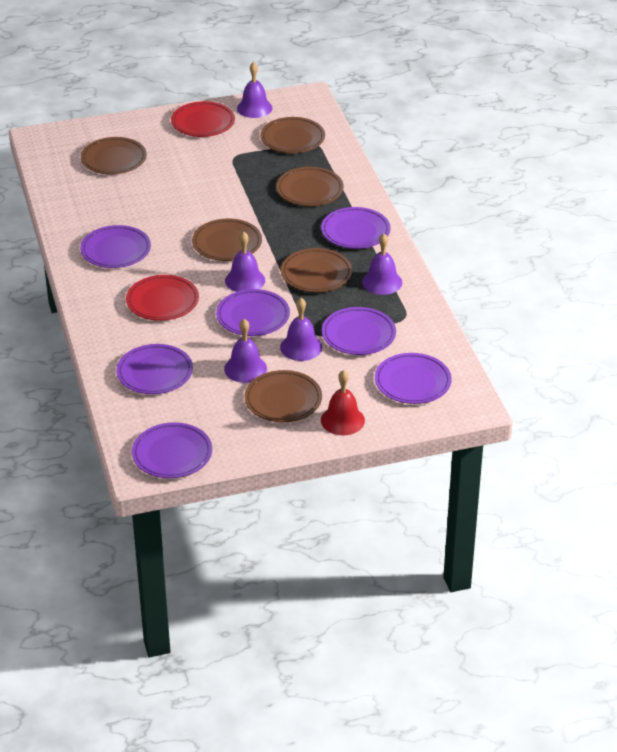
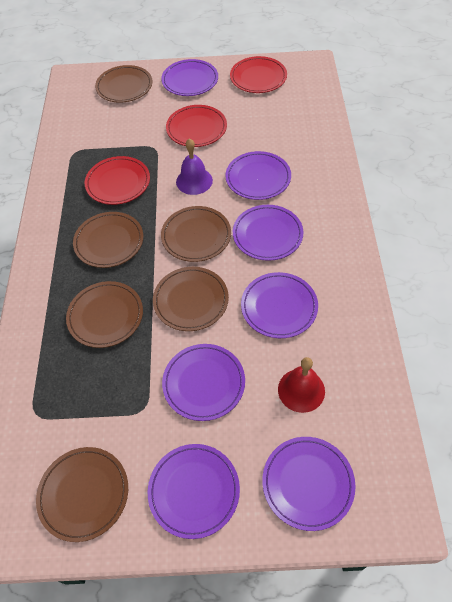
purple bell: 5 -> 1
red plate: 2 -> 3

